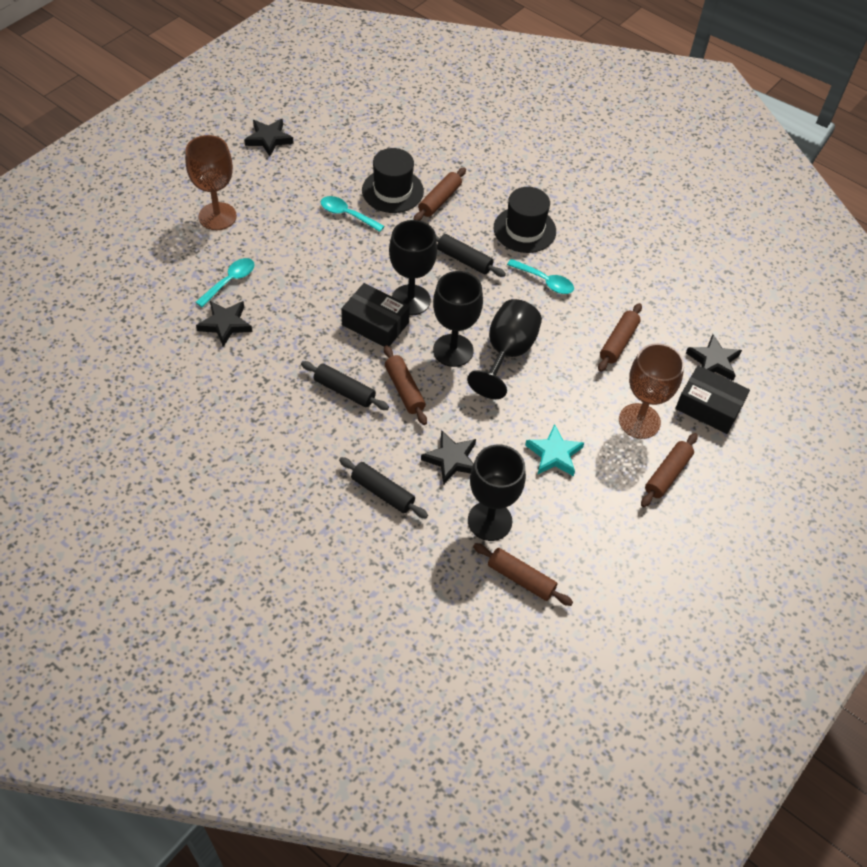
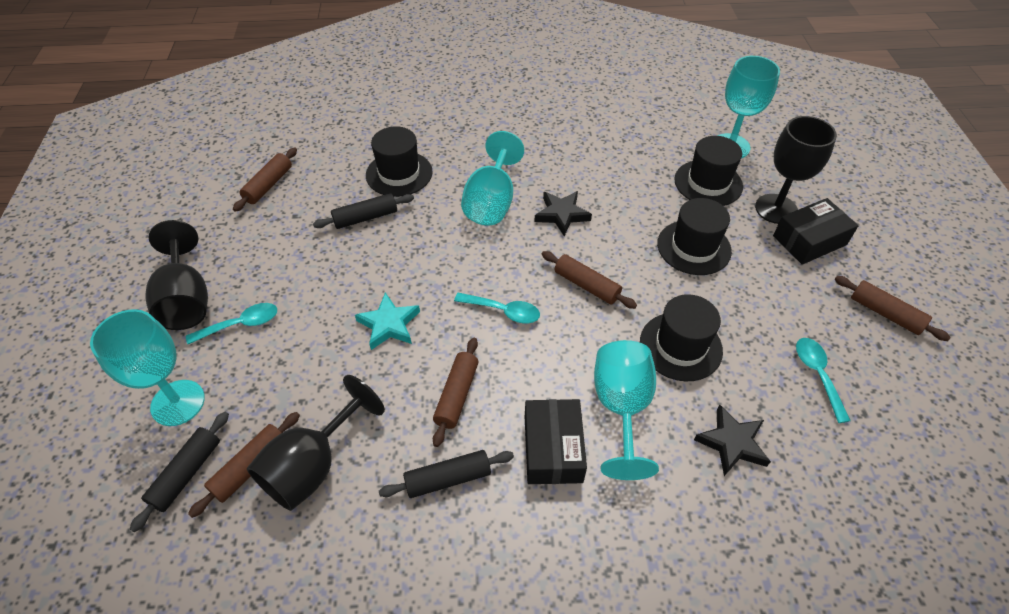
black goblet: 4 -> 3
black hat: 2 -> 4
black star: 4 -> 2
brown goblet: 2 -> 0
turquoise goblet: 0 -> 4

